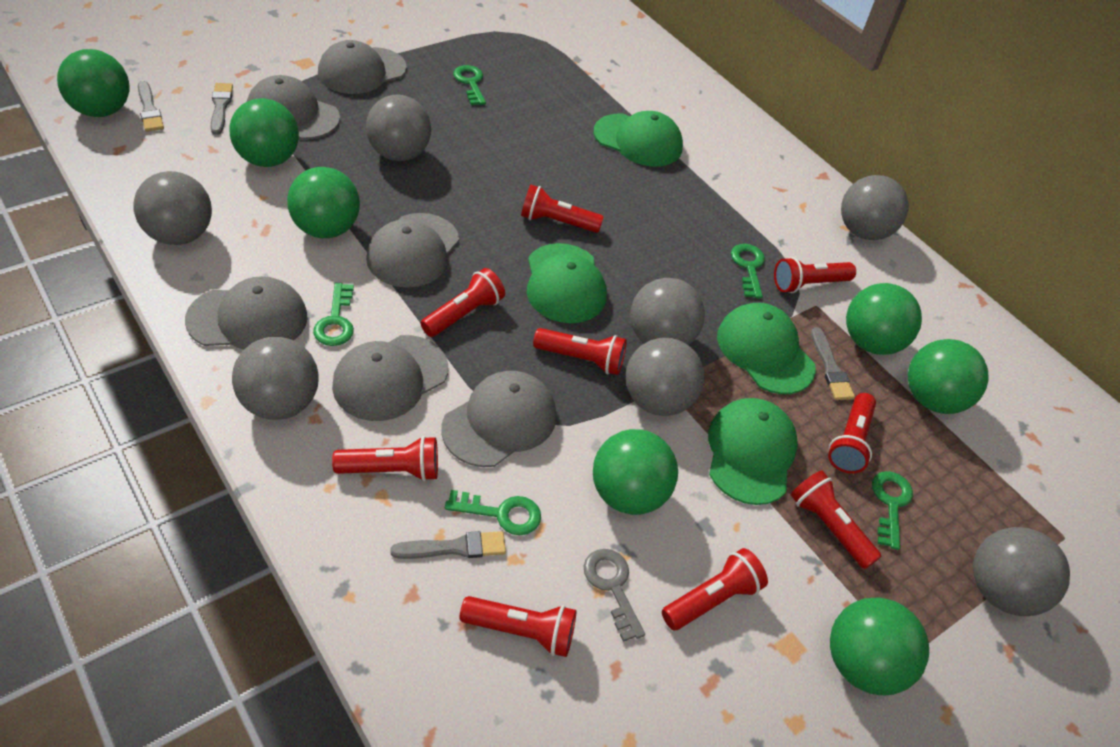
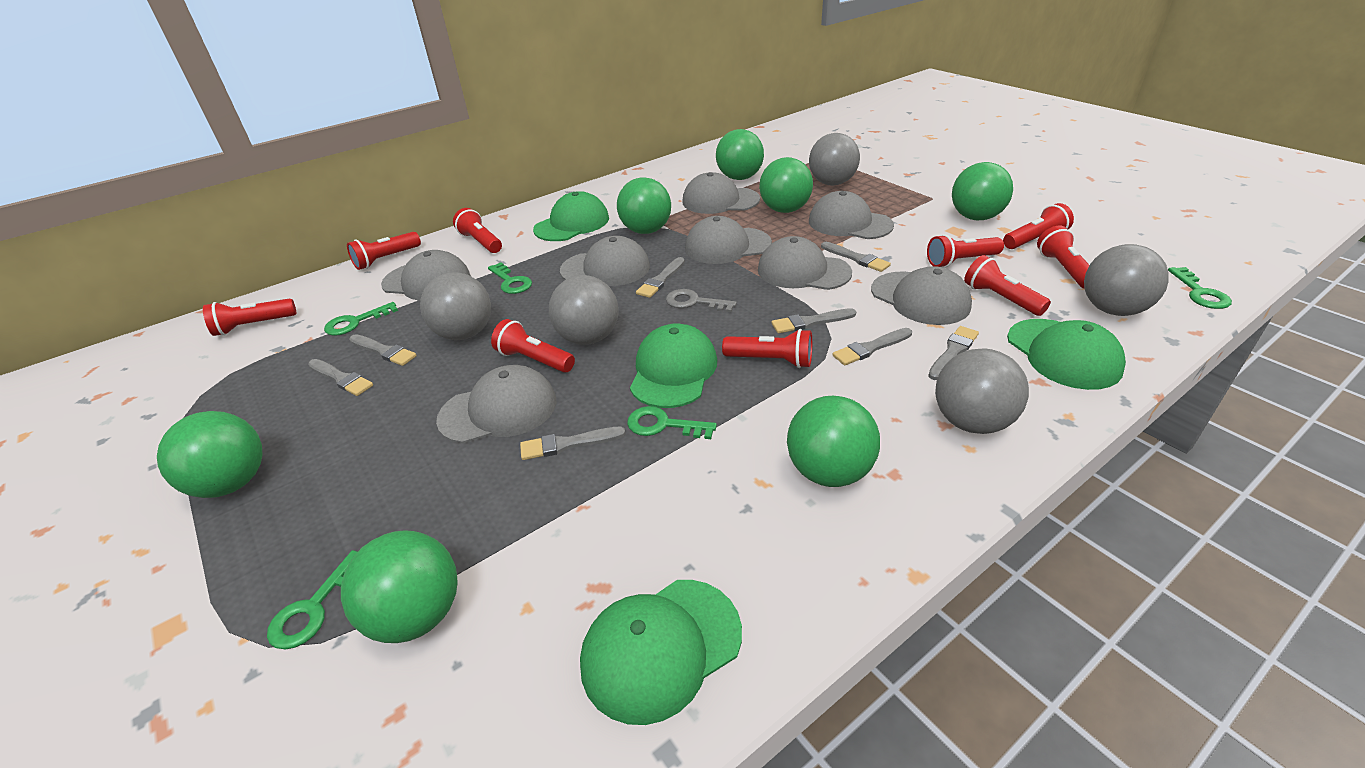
grey ball: 7 -> 5
grey brush: 4 -> 8
grey cap: 6 -> 8

